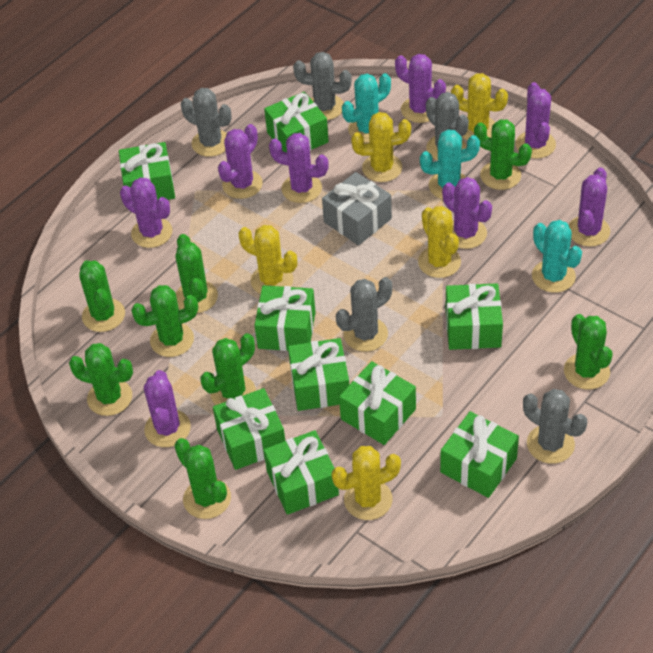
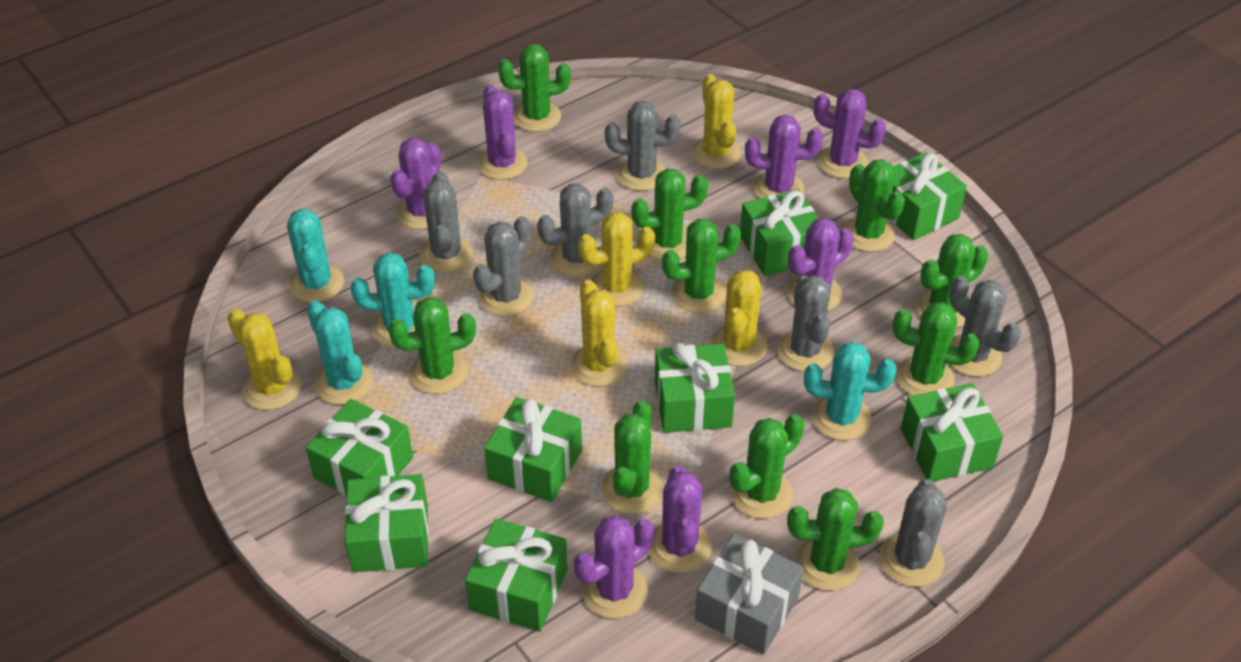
green cactus: 8 -> 10
green gift: 9 -> 8
grey cactus: 5 -> 7
purple cactus: 8 -> 7
turquoise cactus: 3 -> 4

